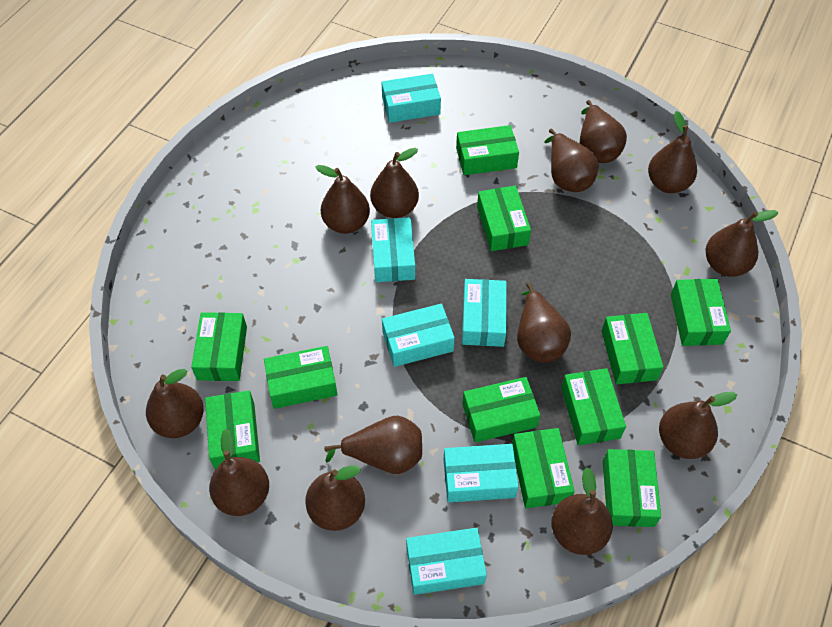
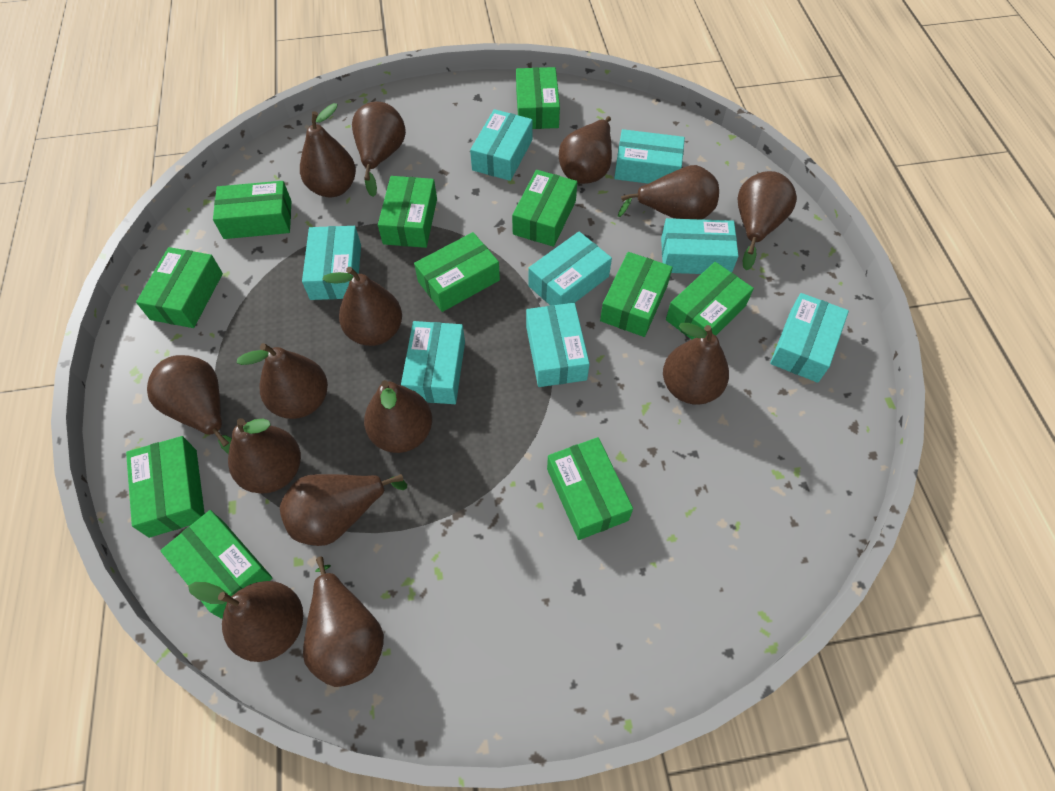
brown pear: 13 -> 14
turquoise box: 6 -> 8

